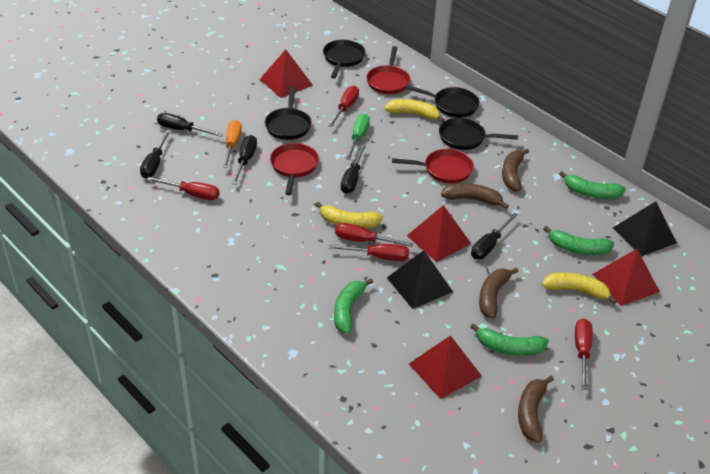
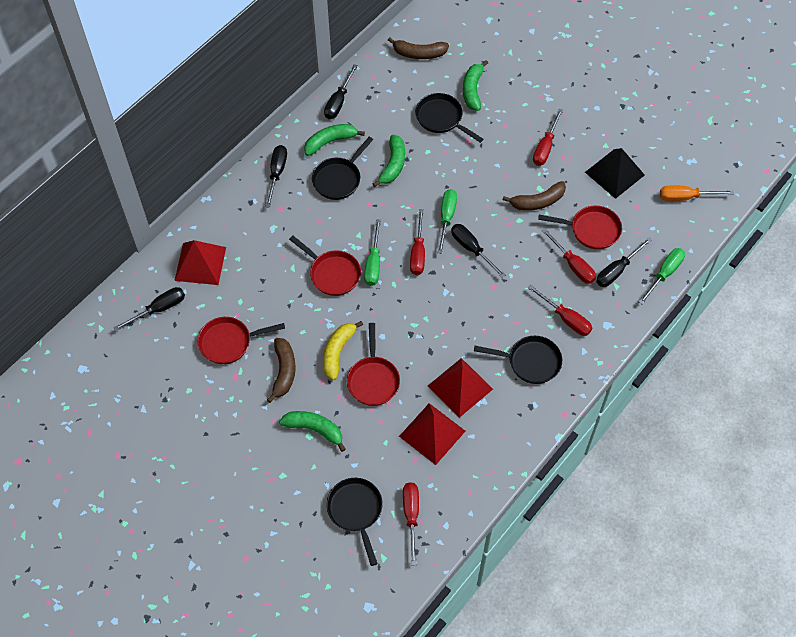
black pyramid: 2 -> 1
brown banana: 4 -> 3
green screwdriver: 1 -> 3
red pan: 3 -> 4
red pyramid: 4 -> 3
yellow banana: 3 -> 1

